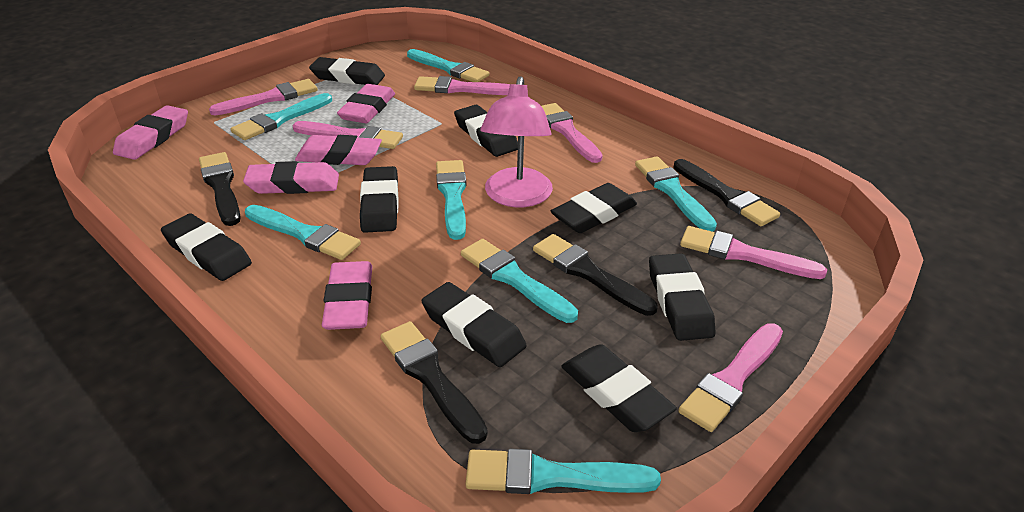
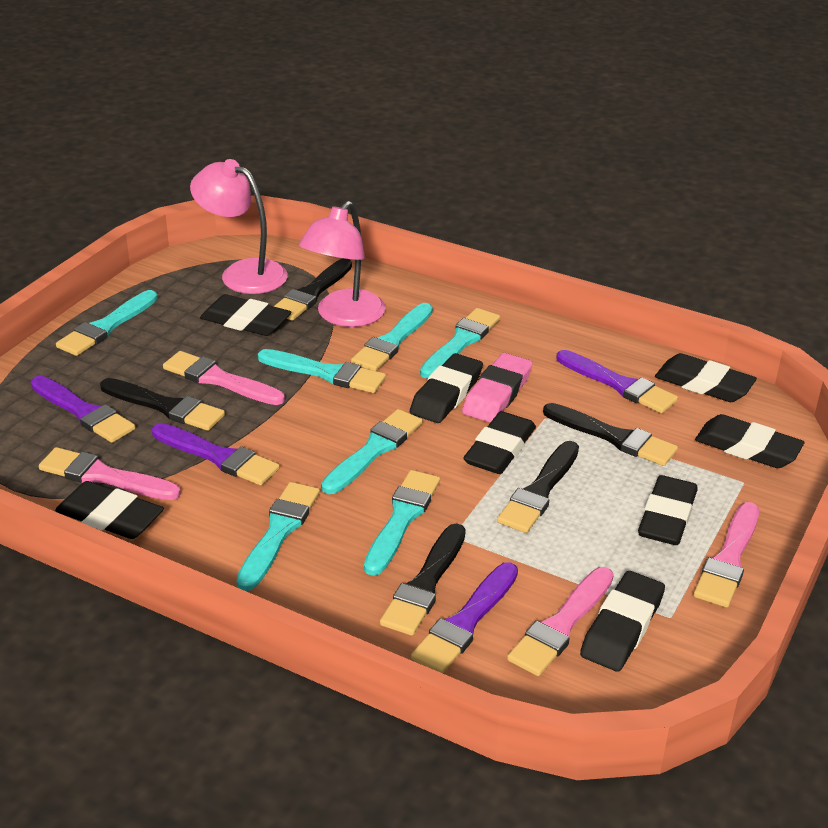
black brush: 4 -> 5
pink brush: 6 -> 4
pink eraser: 5 -> 1
pink lamp: 1 -> 2
purple brush: 0 -> 4

